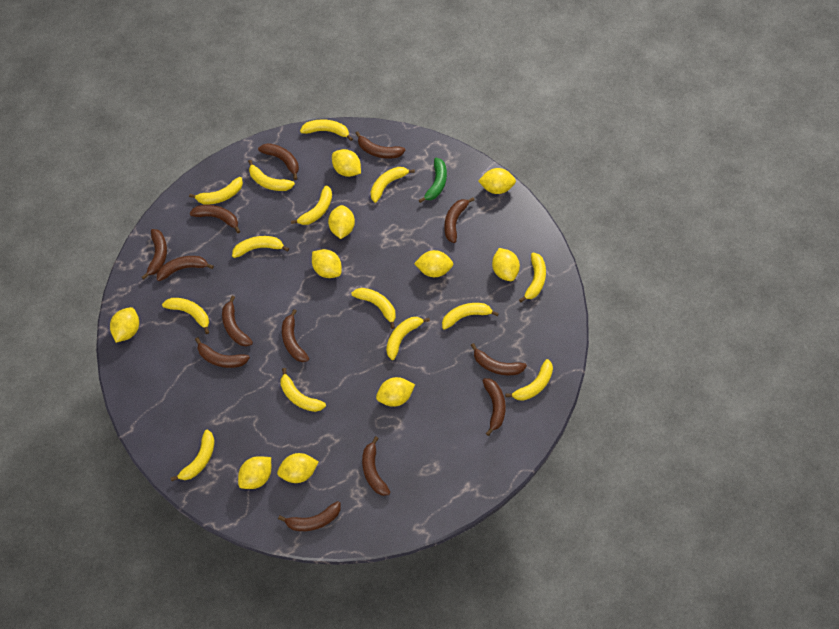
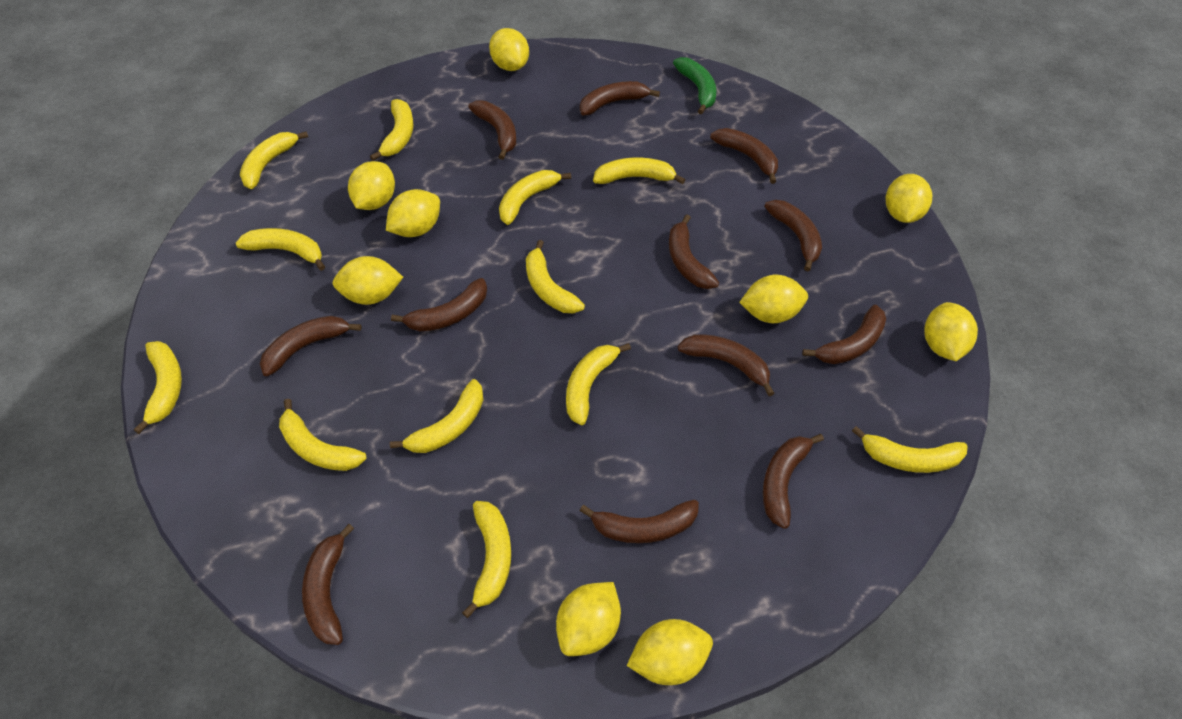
brown banana: 13 -> 12
yellow banana: 14 -> 12
yellow lemon: 10 -> 9

